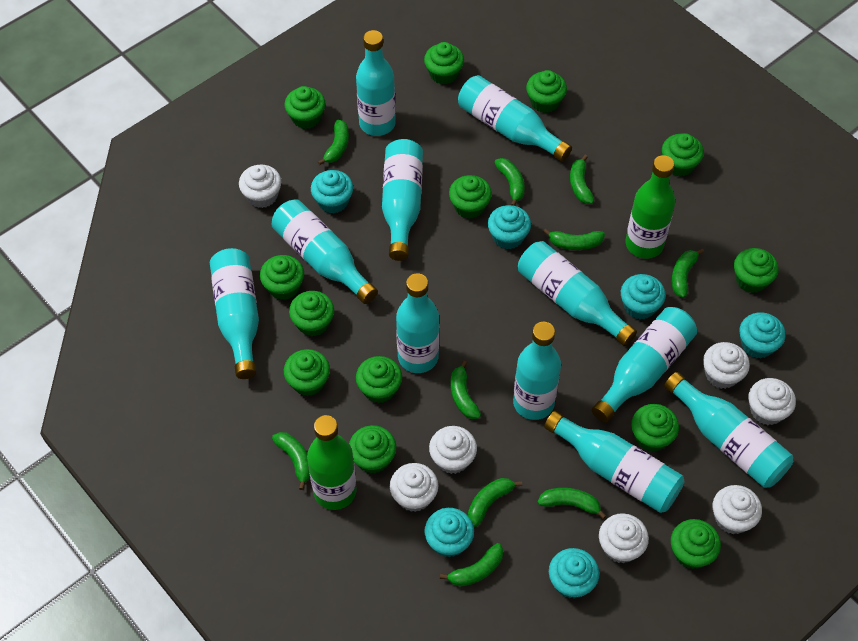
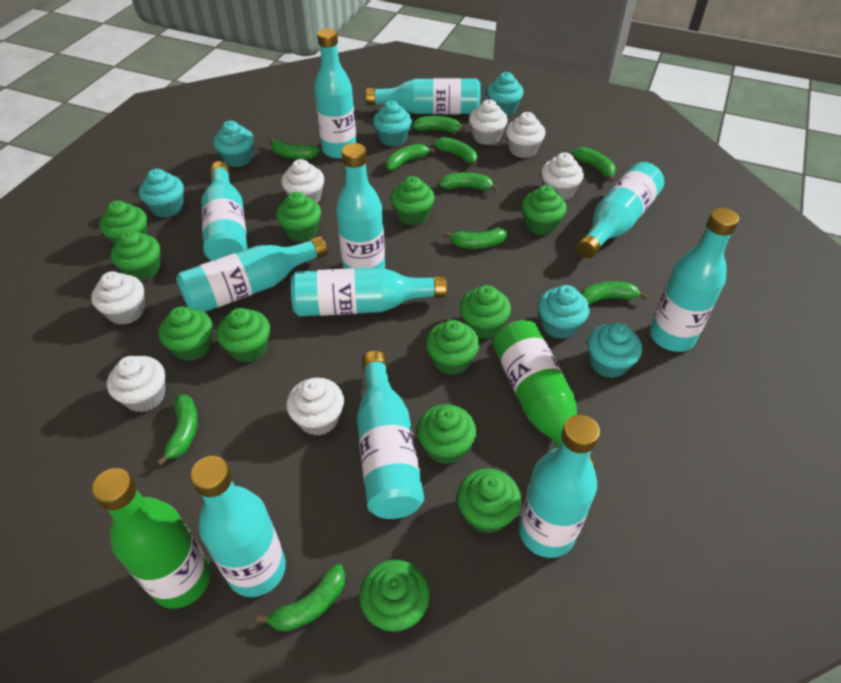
green cupcake: 13 -> 12

